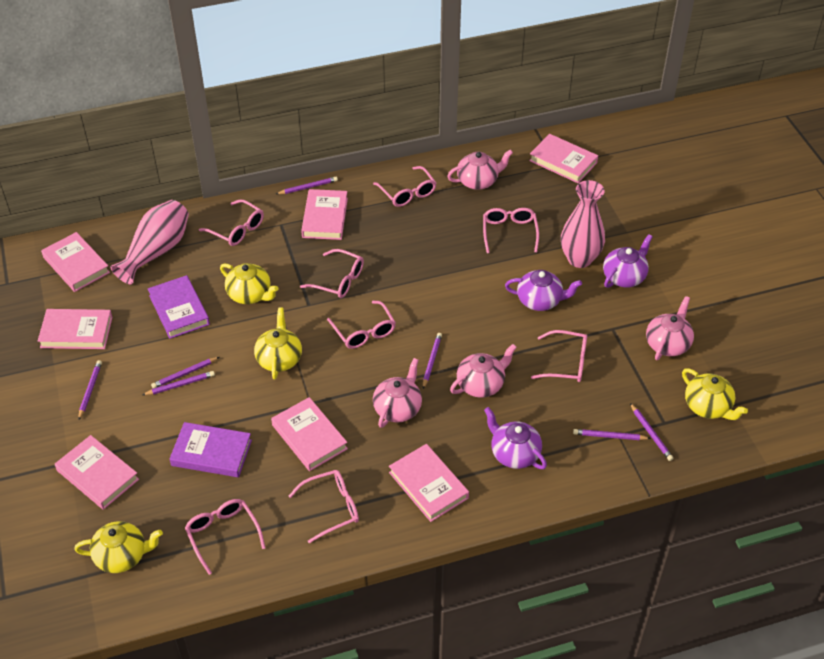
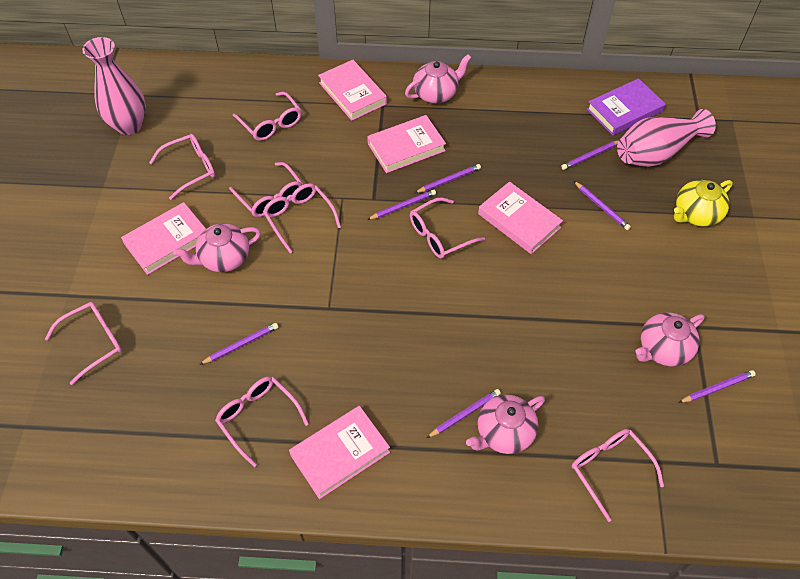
pink book: 7 -> 5
purple book: 2 -> 1
purple teapot: 3 -> 0
yellow teapot: 4 -> 1

